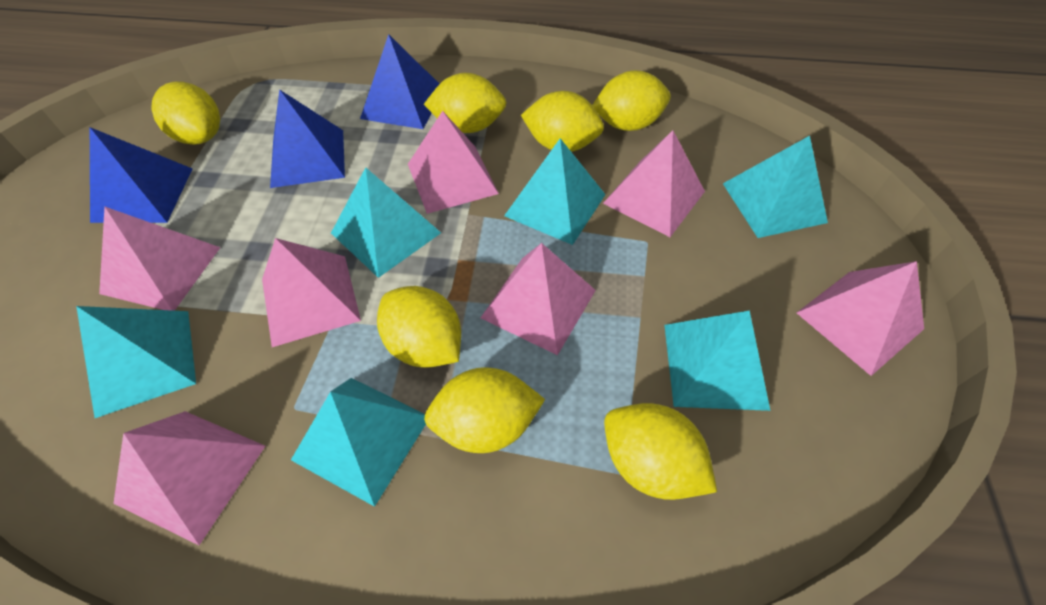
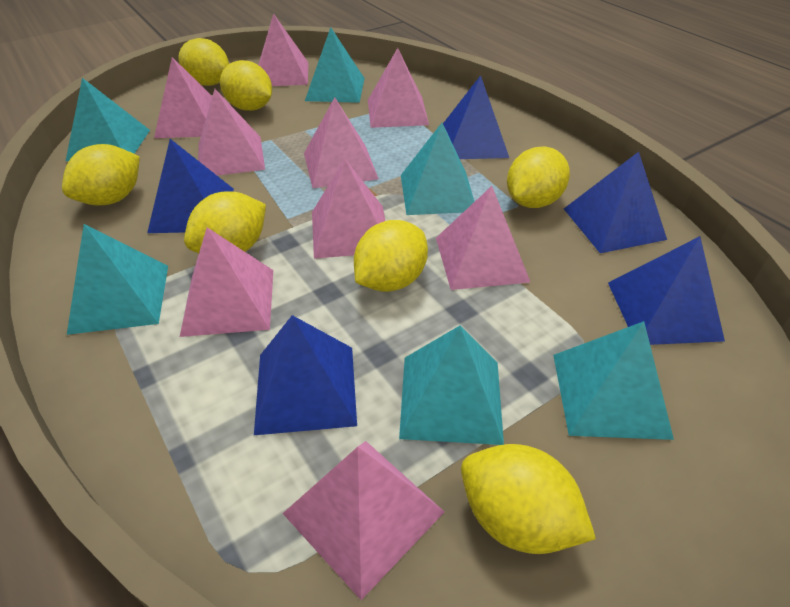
blue pyramid: 3 -> 5
pink pyramid: 7 -> 9

